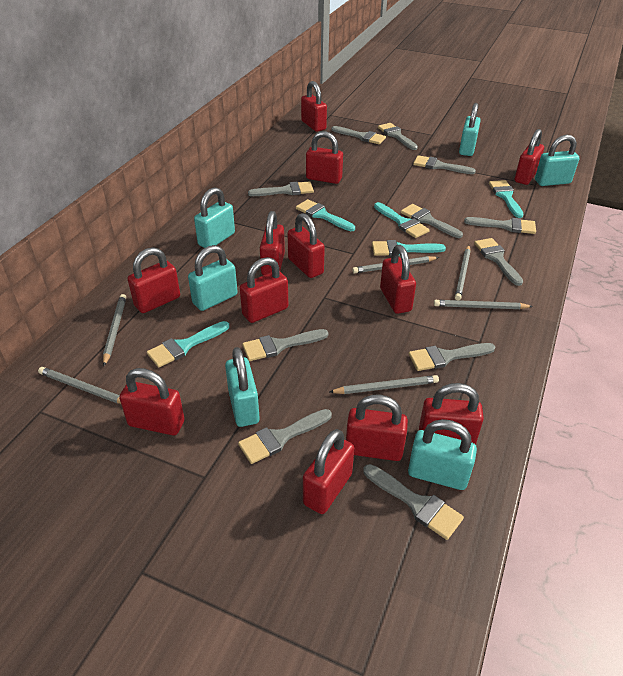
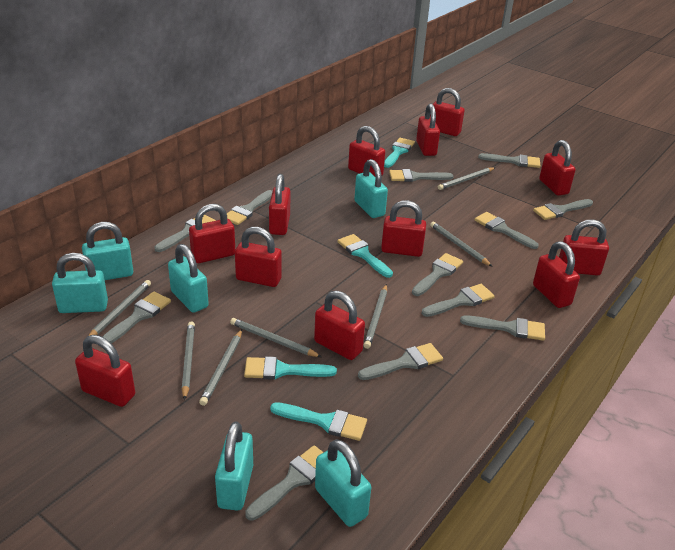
grey brush: 11 -> 12
grey pencil: 6 -> 7
turquoise brush: 5 -> 4

